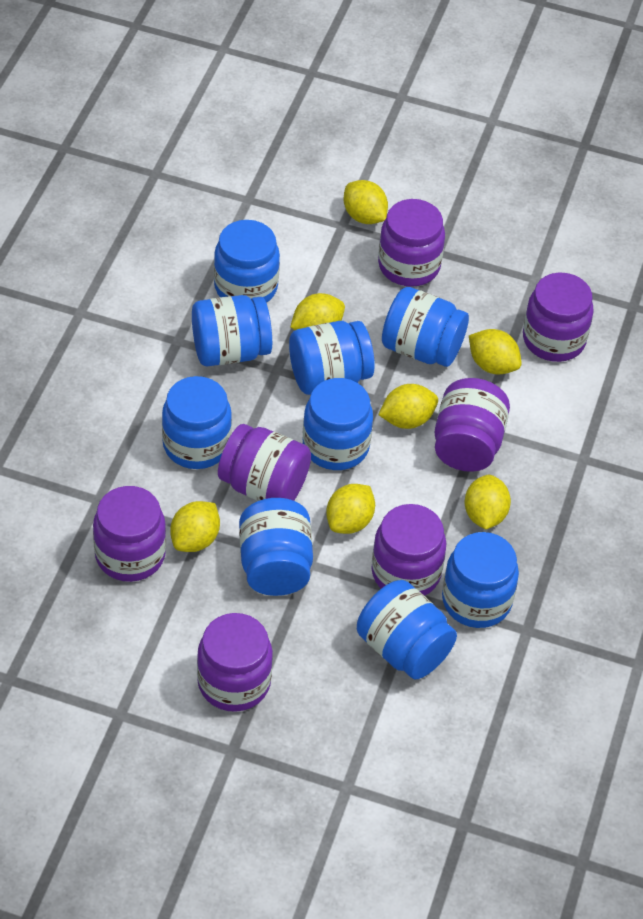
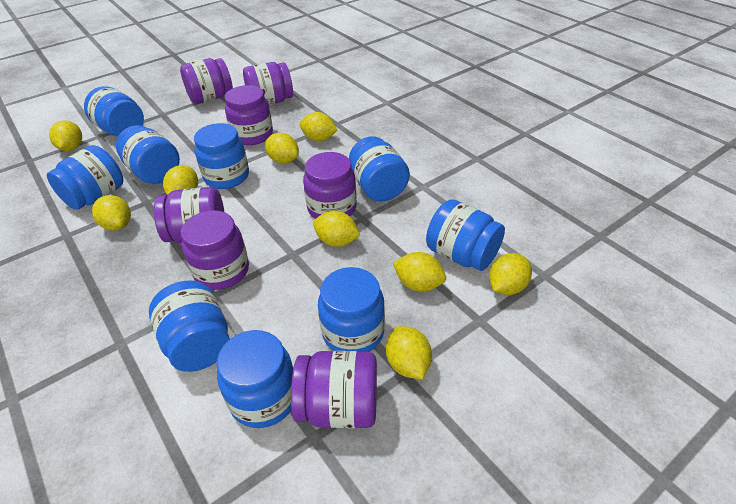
yellow lemon: 7 -> 9

